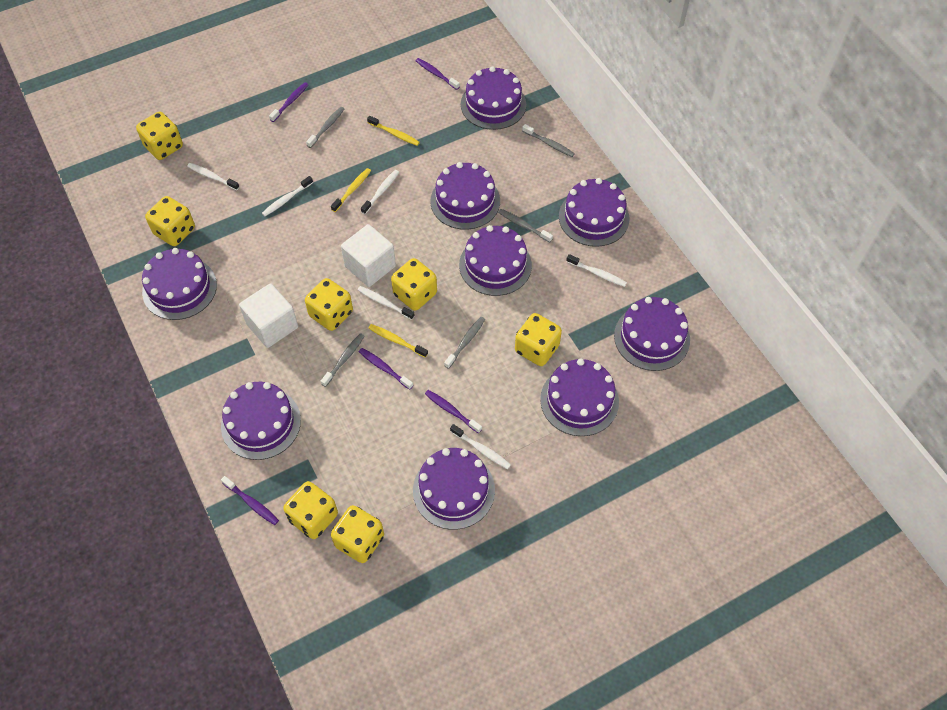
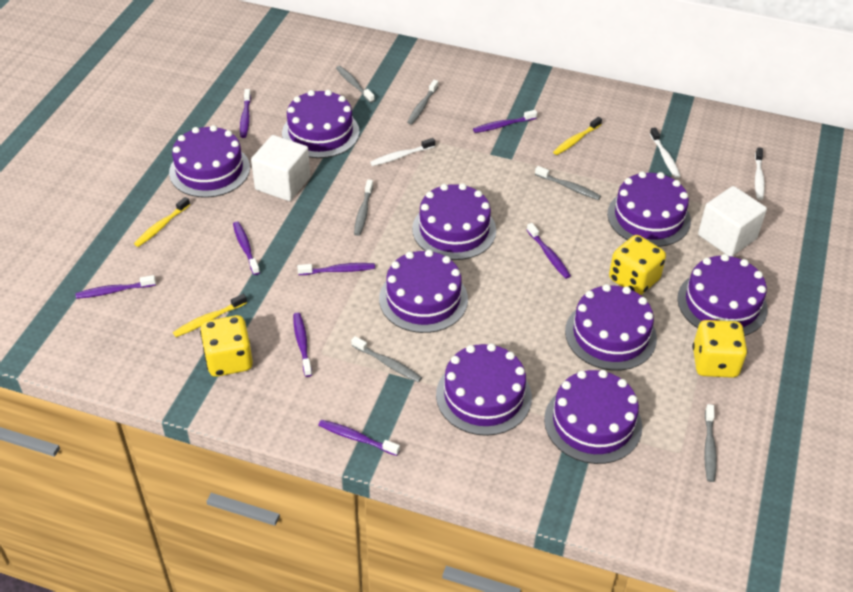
grey toothbrush: 5 -> 6
purple toothbrush: 5 -> 8
white toothbrush: 6 -> 3
yellow dice: 7 -> 3

